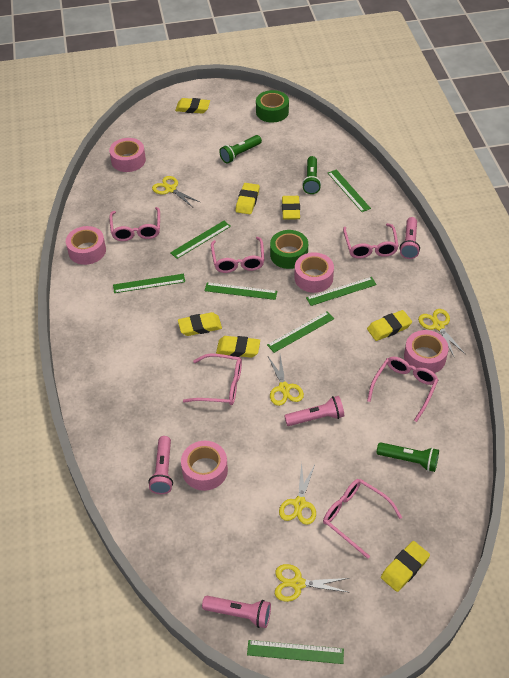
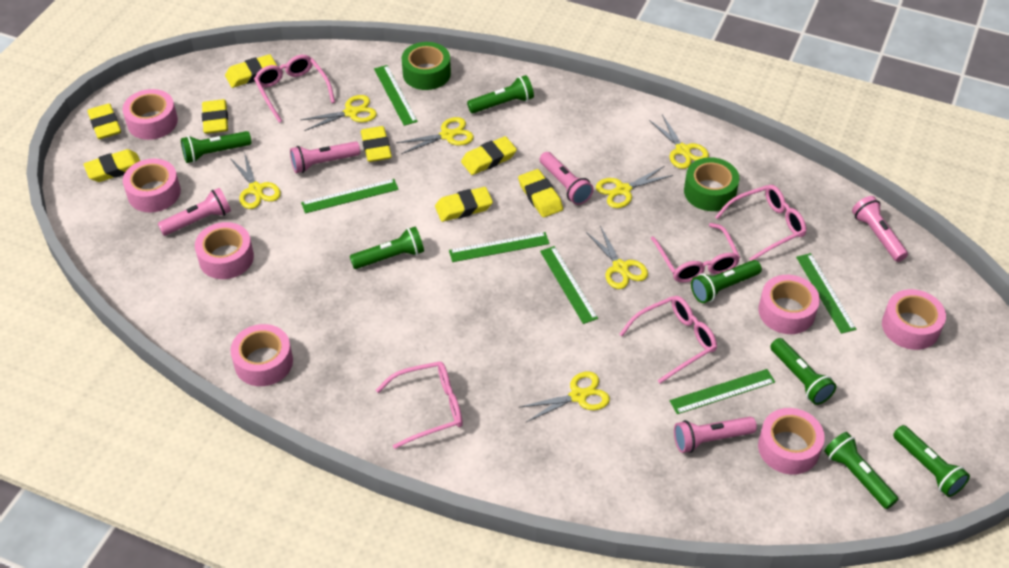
green flashlight: 3 -> 7
green ruler: 7 -> 6
pink flashlight: 4 -> 5
pink glasses: 6 -> 5
pink tape: 5 -> 7
yellow eraser: 7 -> 8
yellow scissors: 5 -> 7

